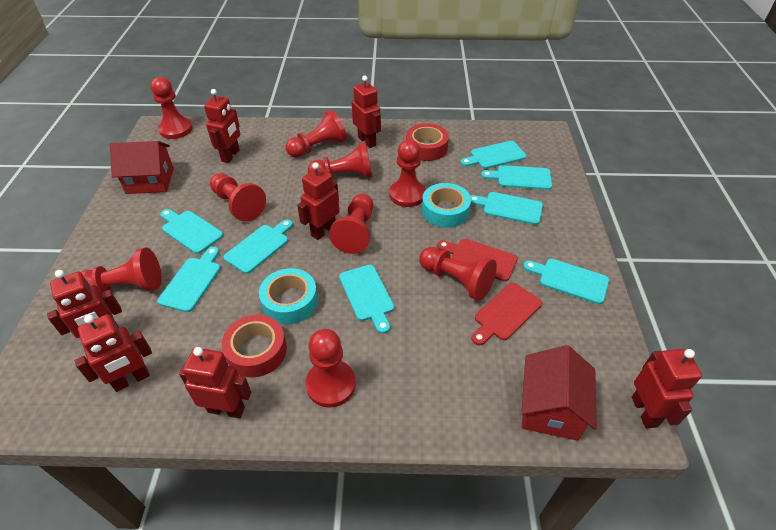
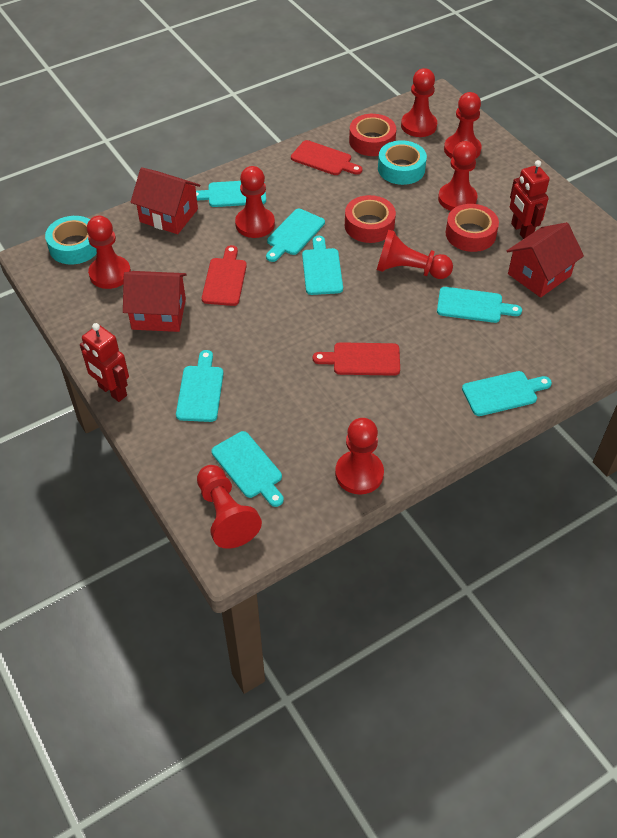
red cutting board: 2 -> 3
red house: 2 -> 3
red pawn: 9 -> 8
red robot: 7 -> 2
red tape: 2 -> 3
turquoise cutting board: 8 -> 7

